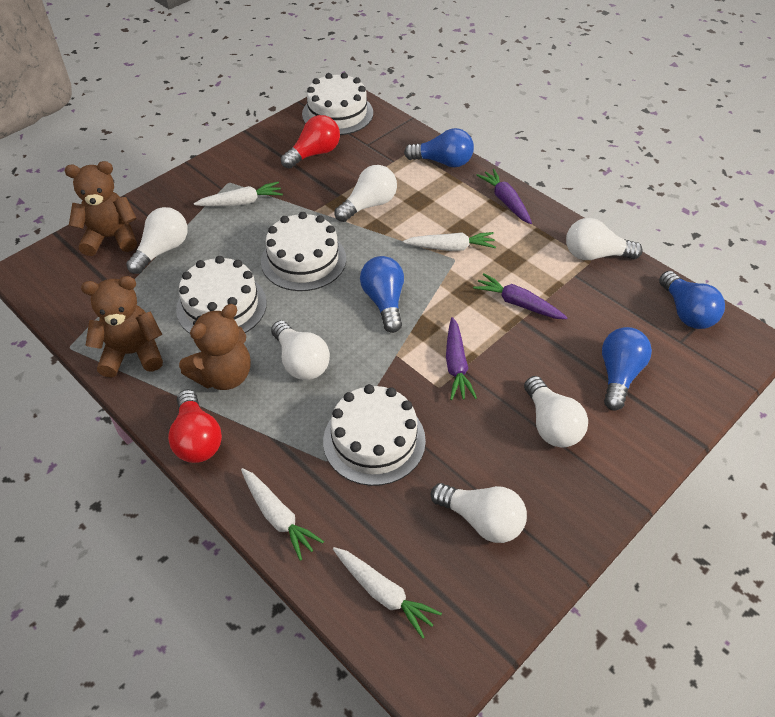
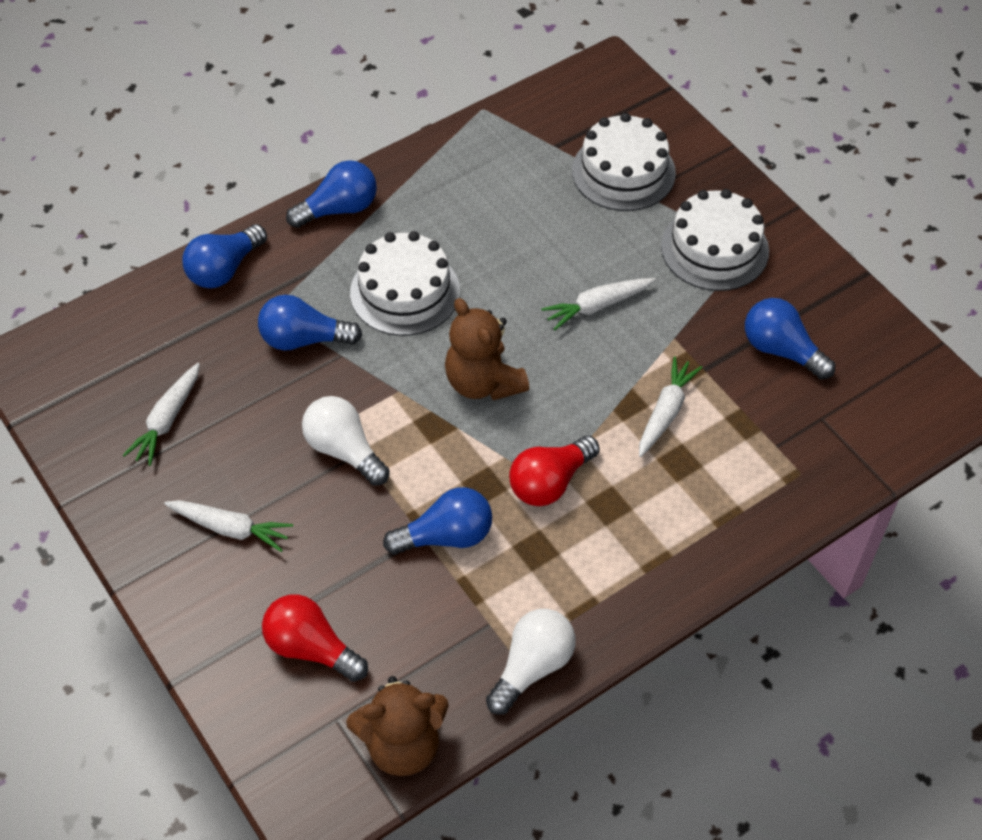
blue light bulb: 4 -> 5
brown teddy bear: 3 -> 2
purple carrot: 3 -> 0
white cake: 4 -> 3
white light bulb: 6 -> 2

